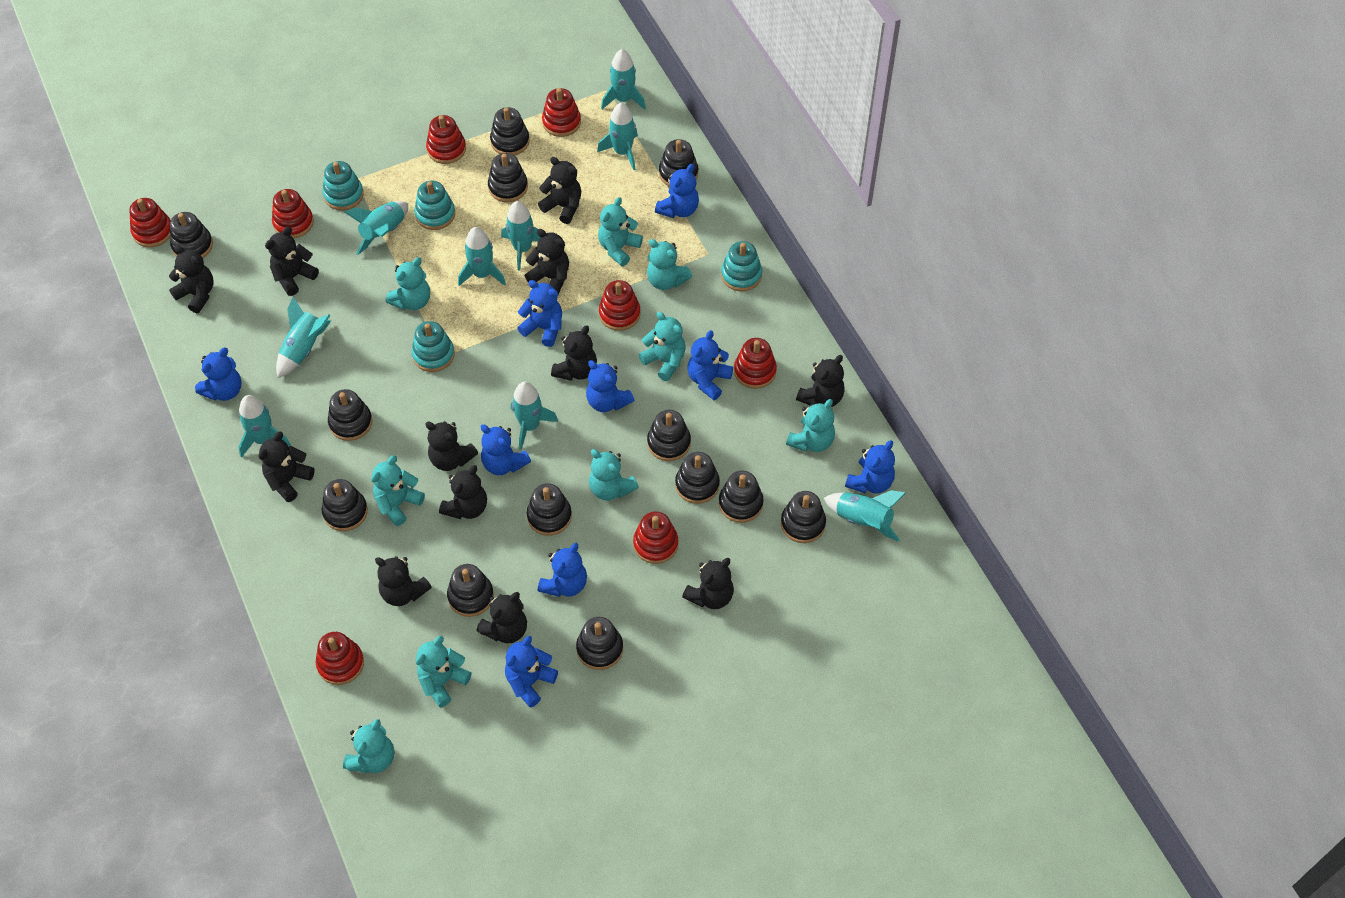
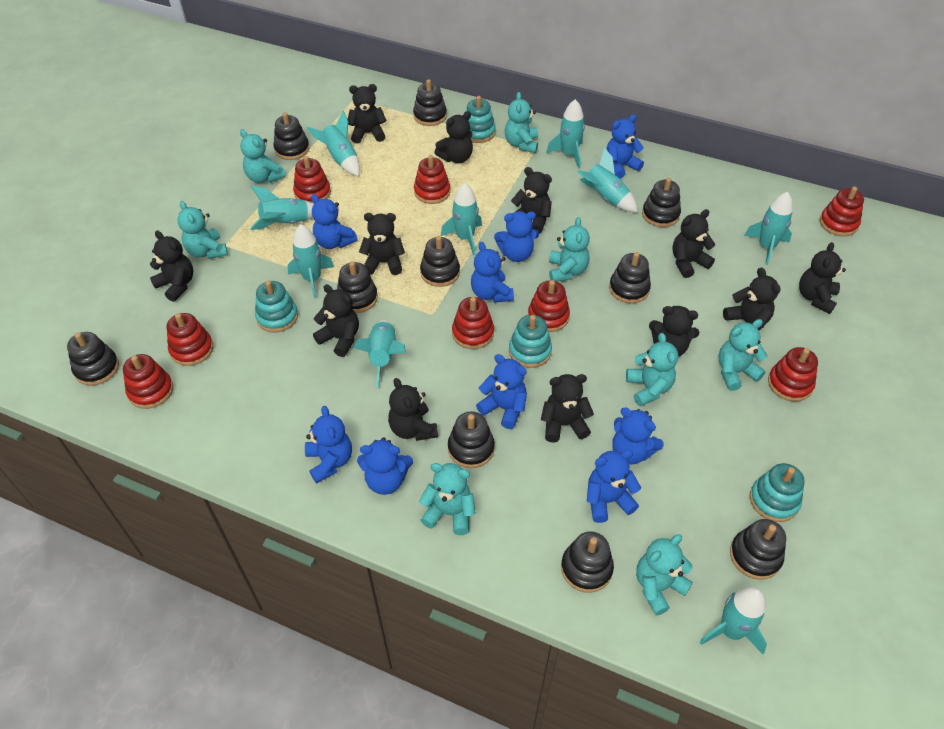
black stacking toy: 13 -> 10
turquoise teddy bear: 9 -> 8

